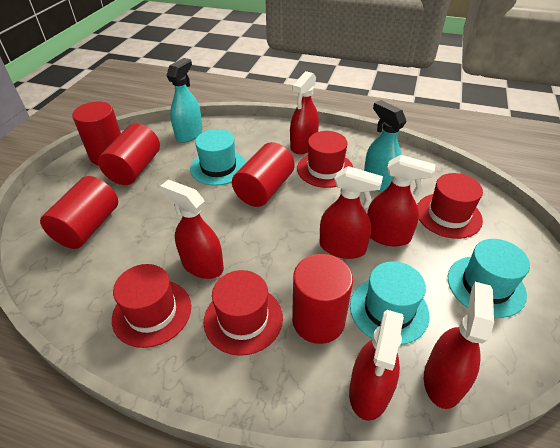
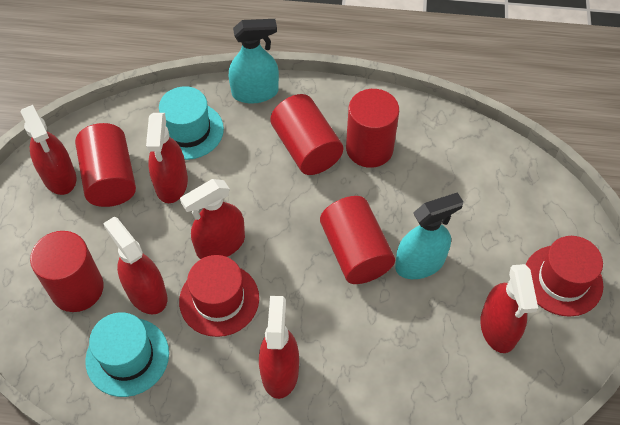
red hat: 4 -> 2
turquoise hat: 3 -> 2

